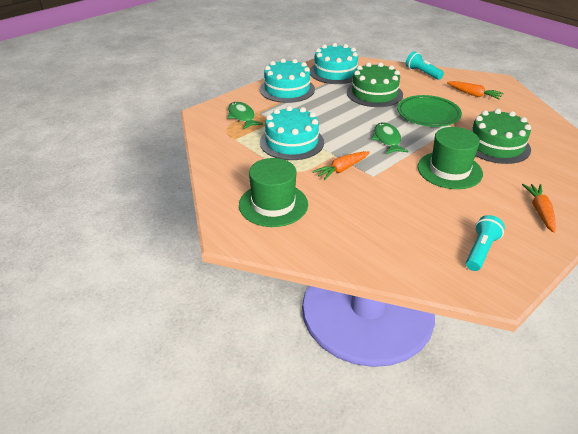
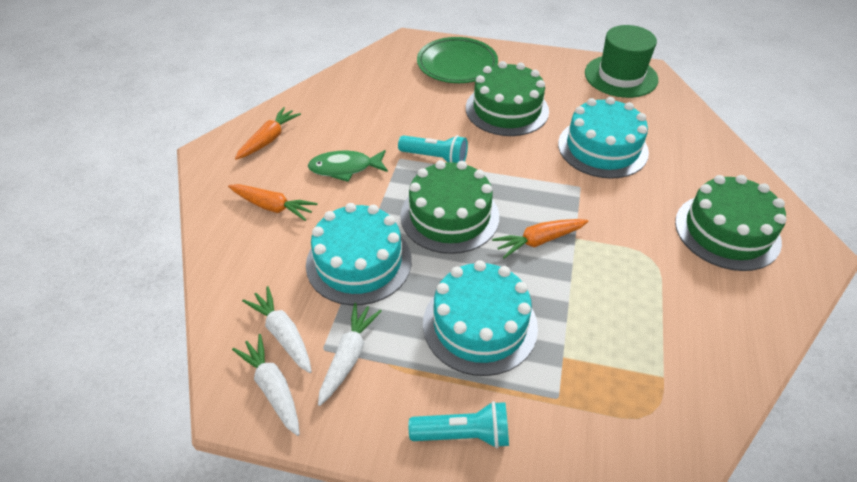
green cake: 2 -> 3
green fish: 2 -> 1
green hat: 2 -> 1
white carrot: 0 -> 3

